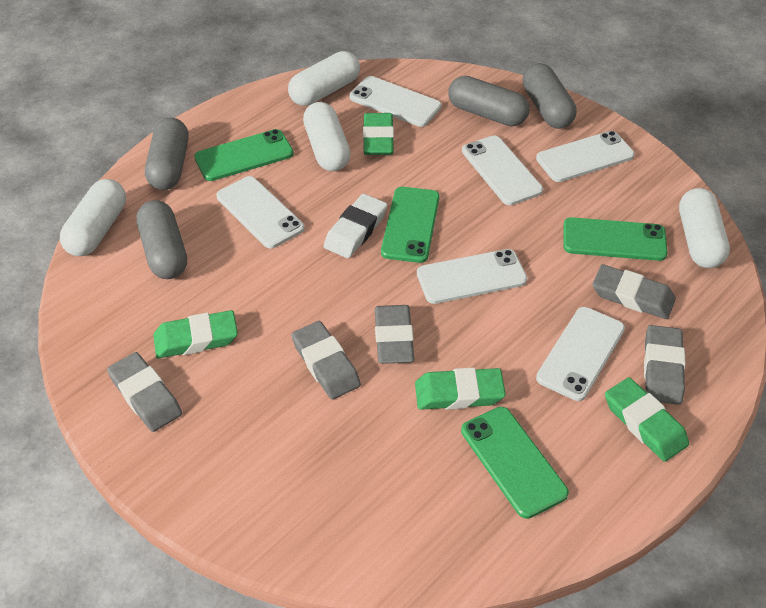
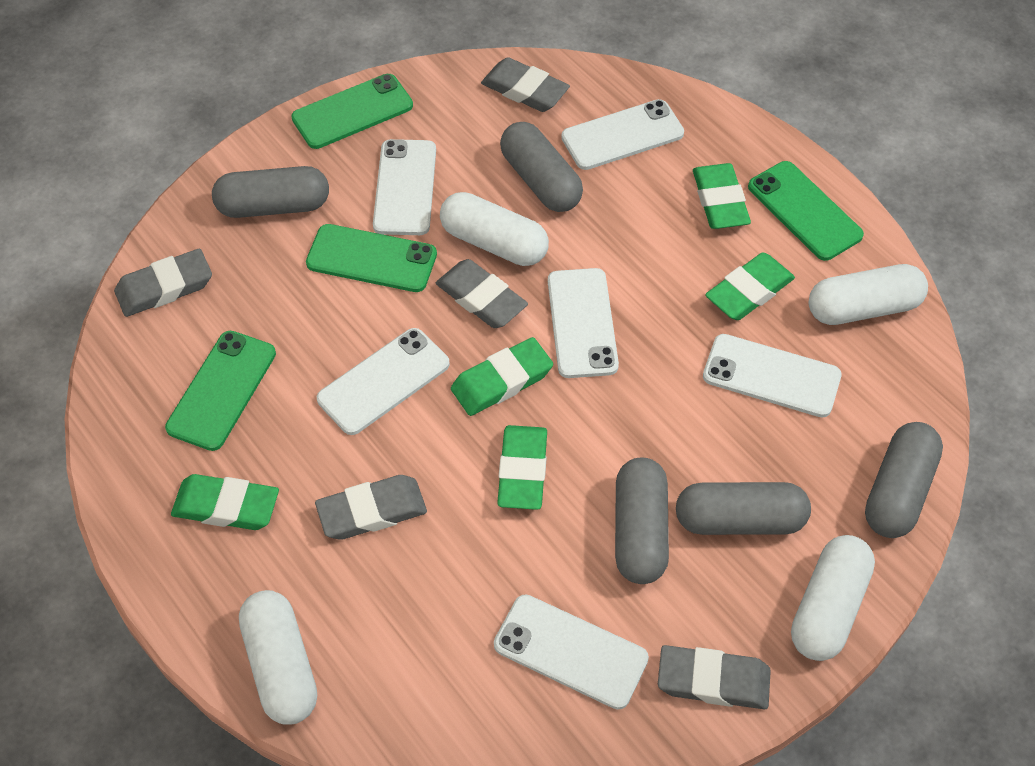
green eraser: 4 -> 5
grey capsule: 4 -> 5
white eraser: 1 -> 0

